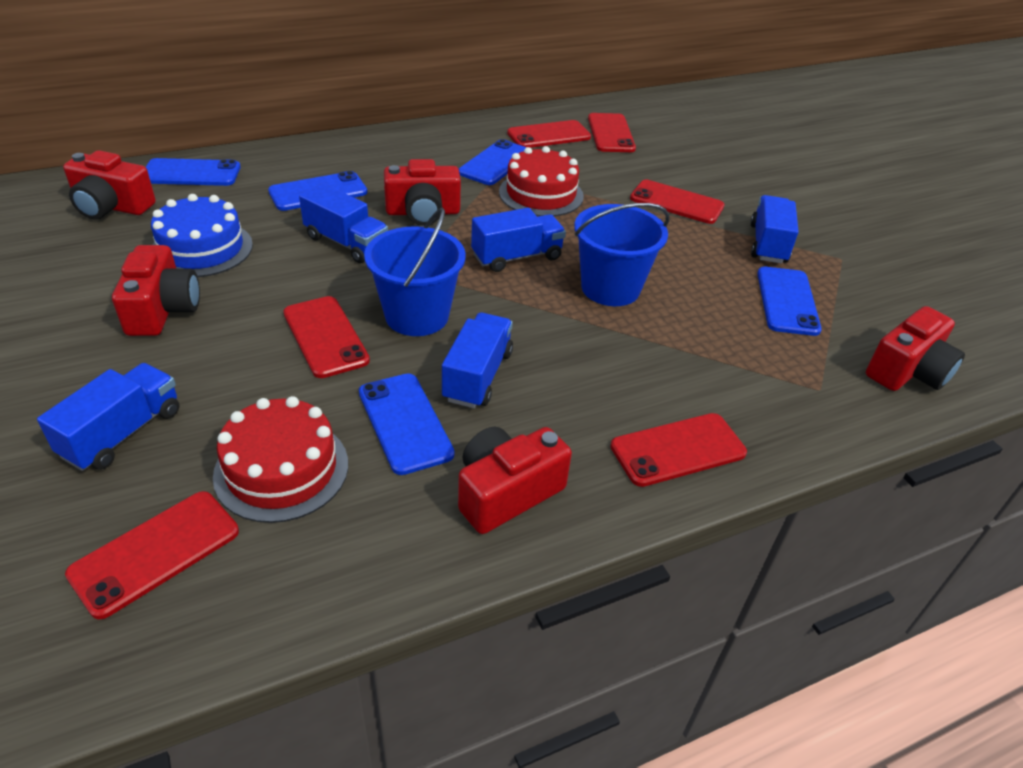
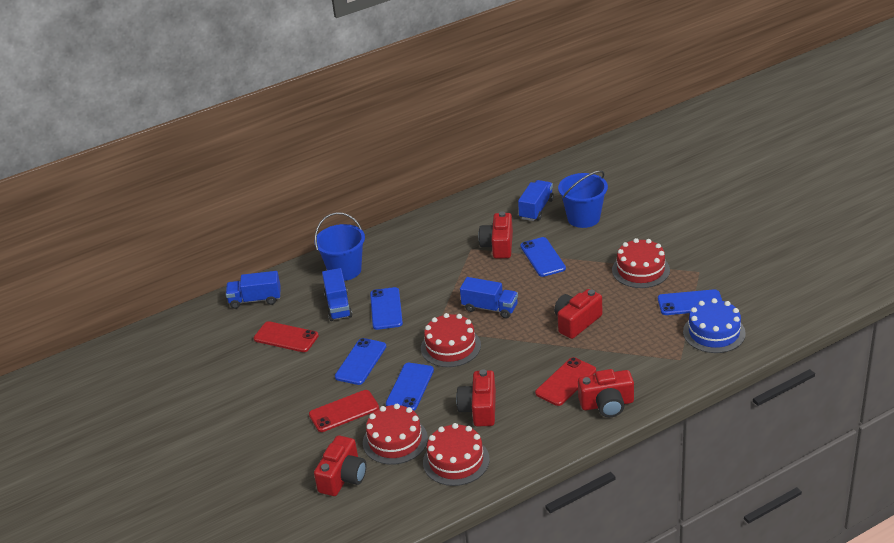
blue truck: 5 -> 4
red cake: 2 -> 4
red phone: 6 -> 3

